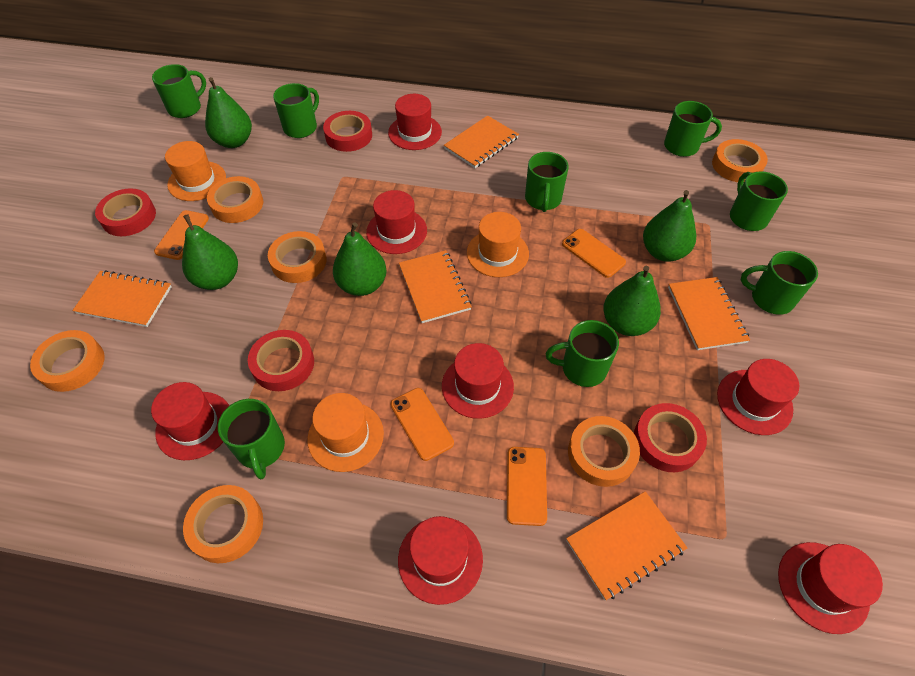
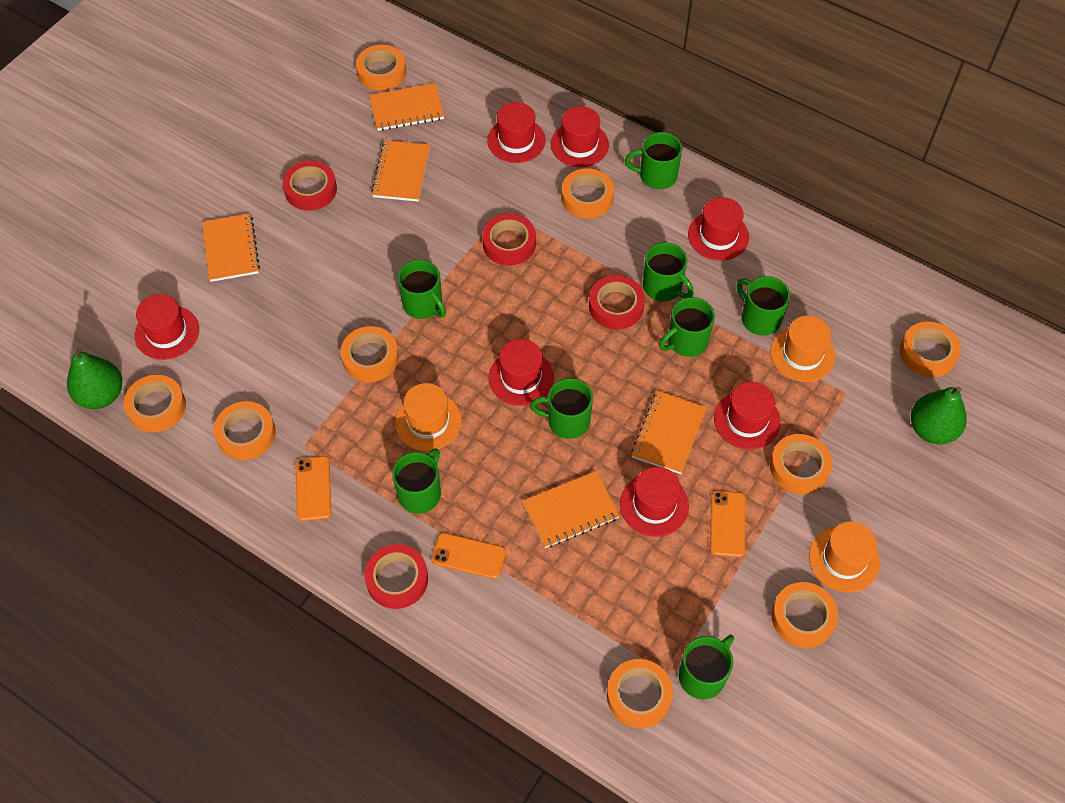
green pear: 5 -> 2
orange phone: 4 -> 3
orange tape: 6 -> 9

